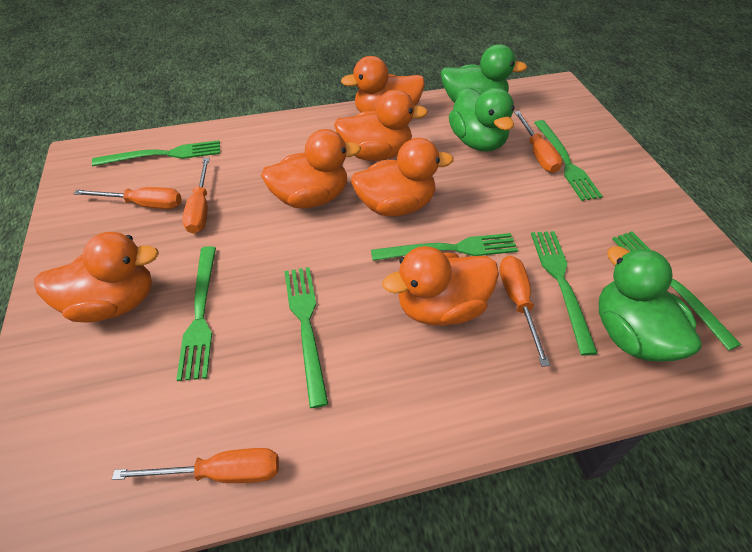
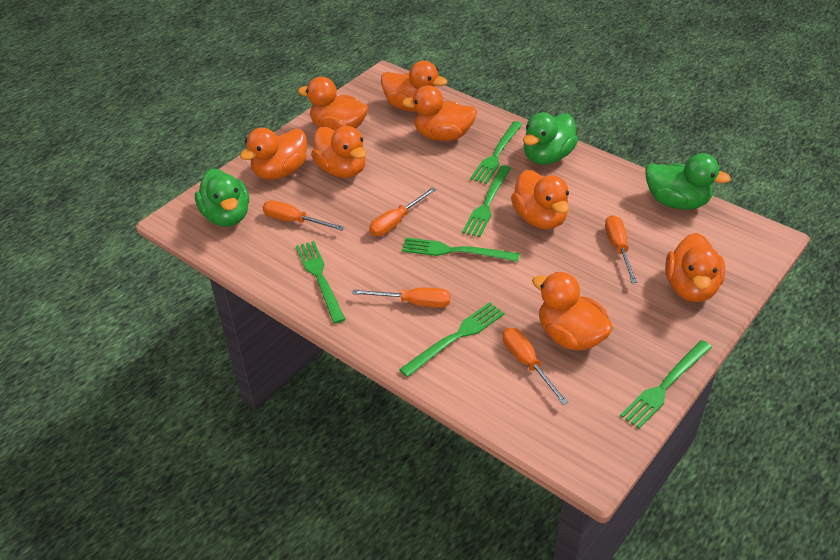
green fork: 7 -> 6
orange duck: 6 -> 8

